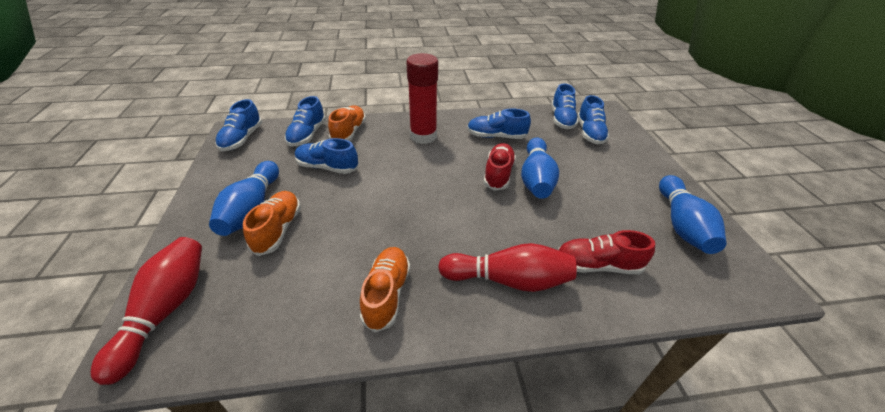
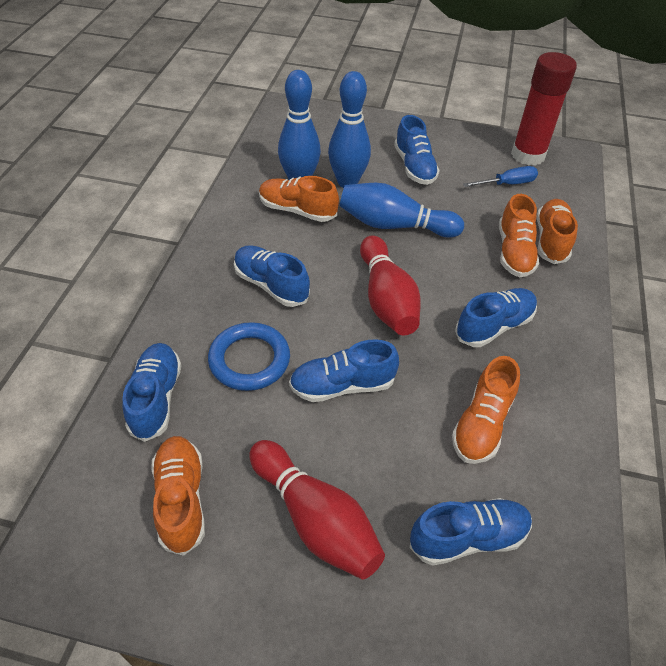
blue ring: 0 -> 1
blue screwdriver: 0 -> 1
orange shoe: 3 -> 5
red shoe: 2 -> 0

